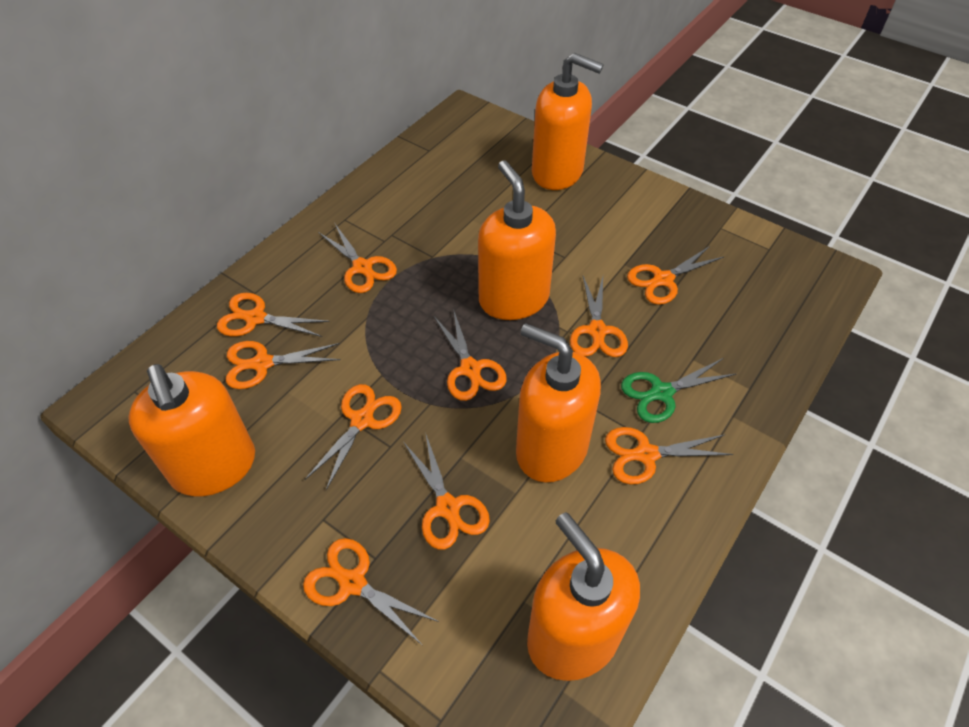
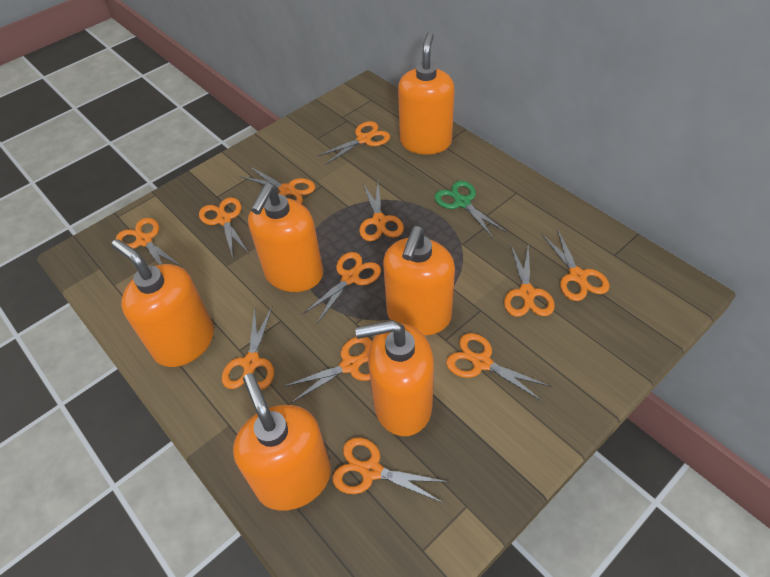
orange scissors: 10 -> 12
orange soap dispenser: 5 -> 6

